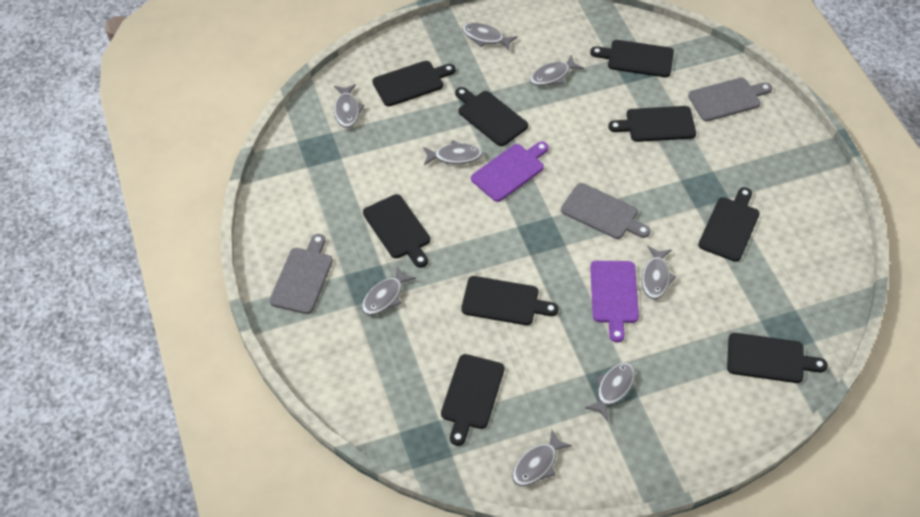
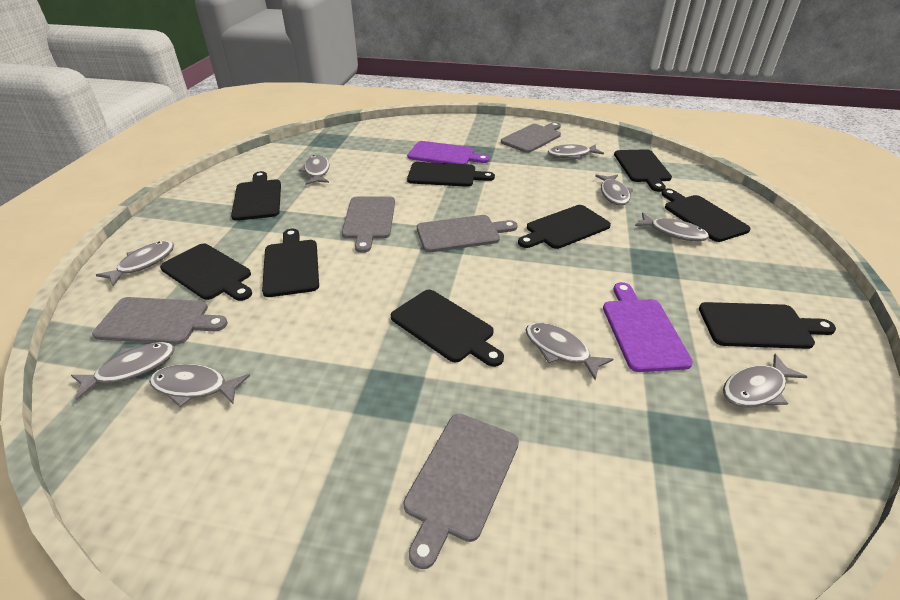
grey cutting board: 3 -> 5
grey fish: 8 -> 9

